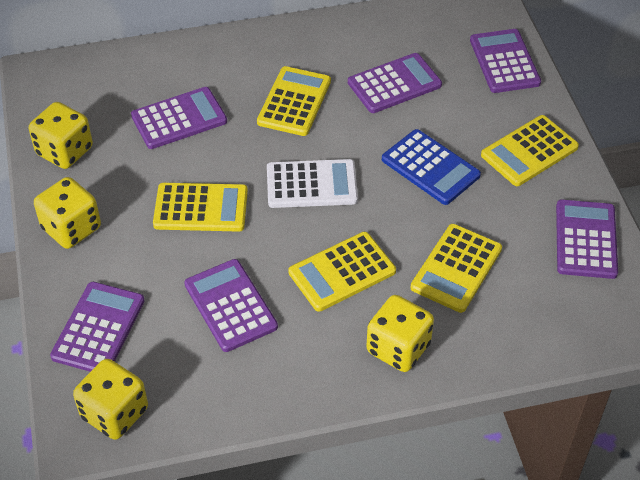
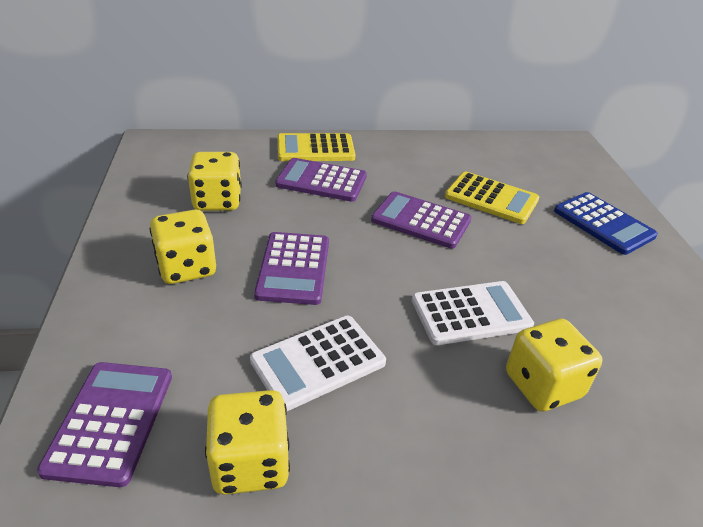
purple calculator: 6 -> 4
white calculator: 1 -> 2
yellow calculator: 5 -> 2

